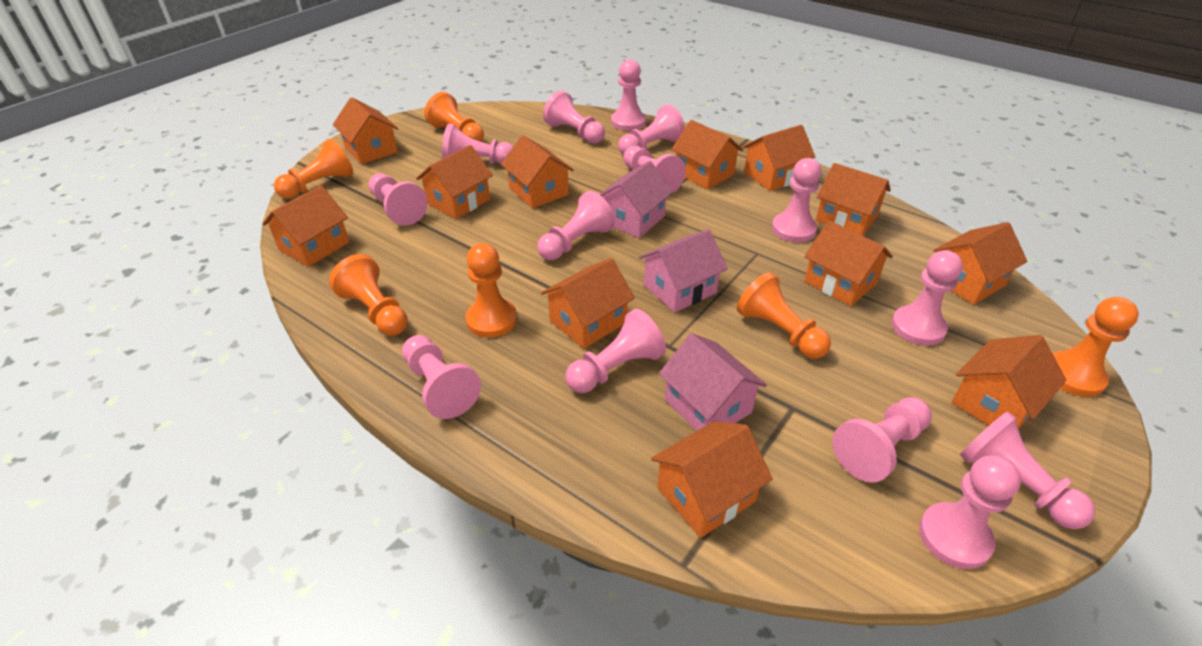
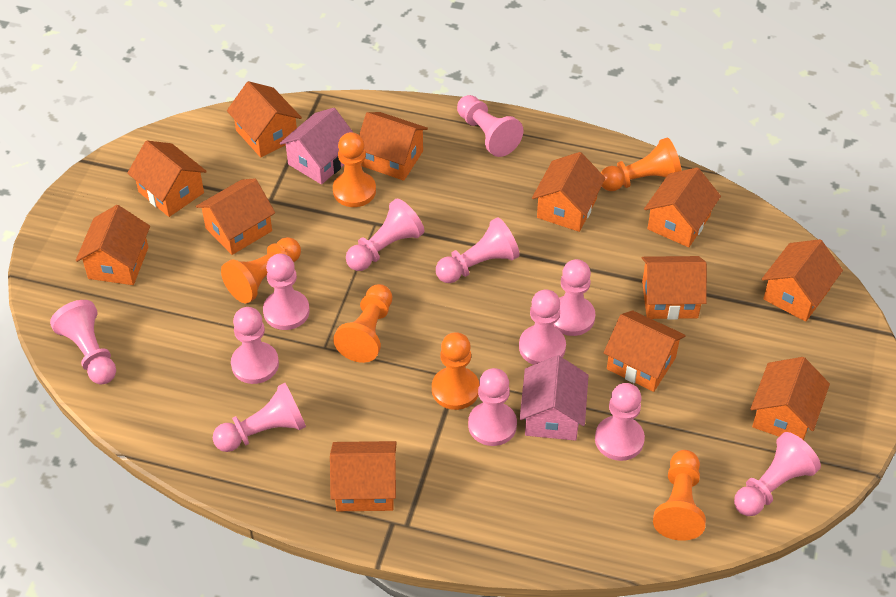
pink house: 3 -> 2
pink pawn: 14 -> 12

